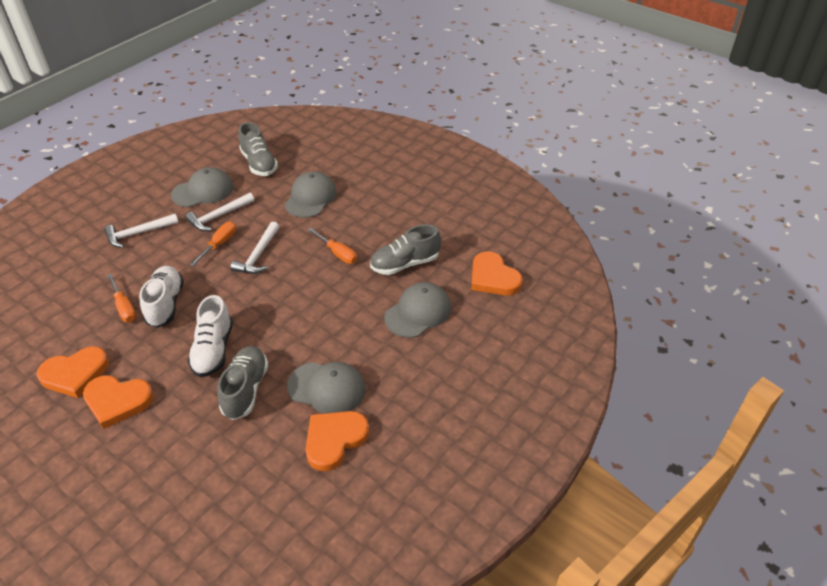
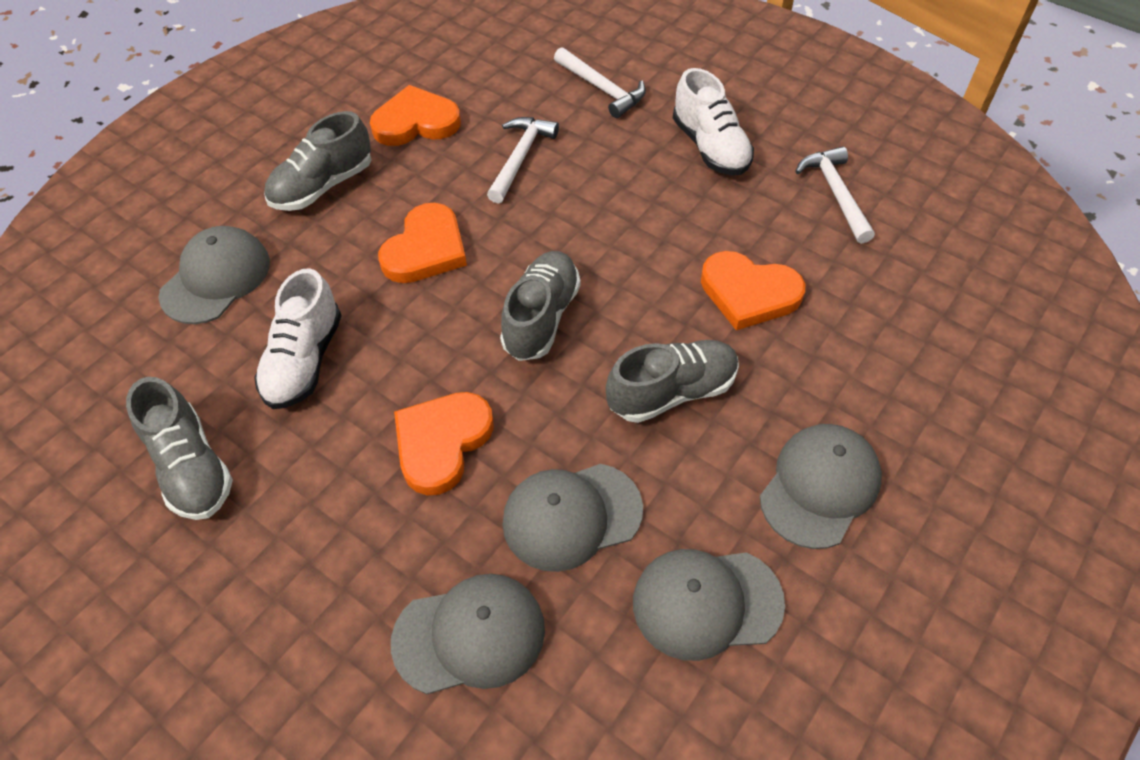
grey cap: 4 -> 5
grey shoe: 3 -> 4
orange screwdriver: 3 -> 0

